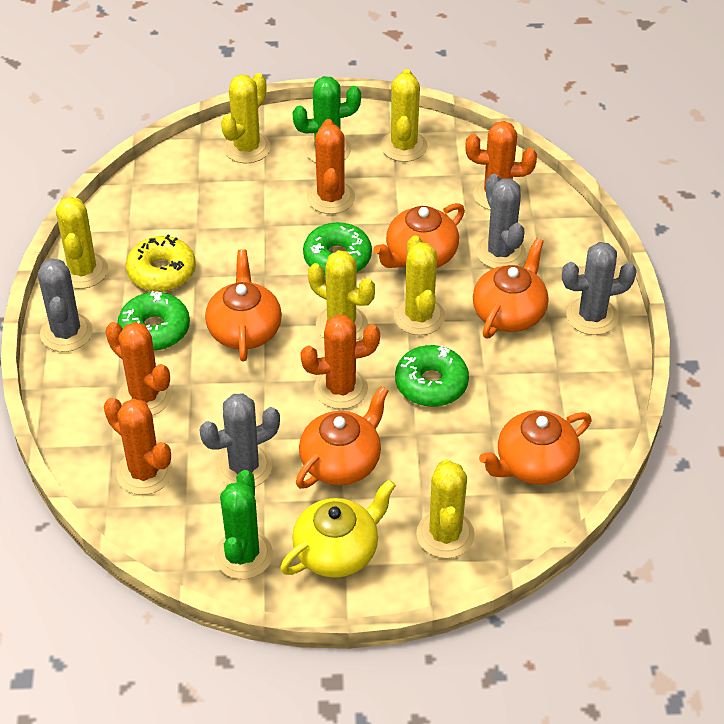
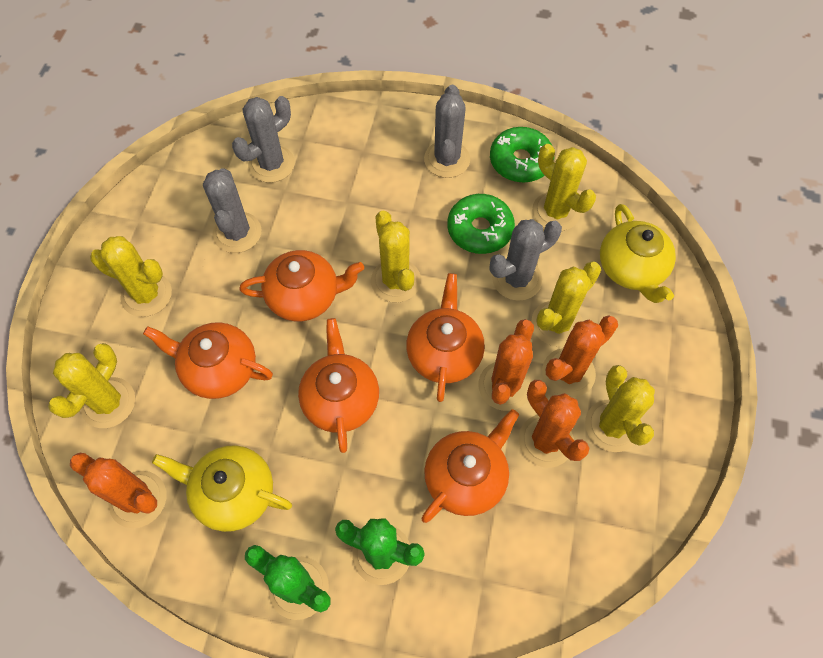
green donut: 3 -> 2
orange cactus: 5 -> 4
yellow donut: 1 -> 0
yellow teapot: 1 -> 2

